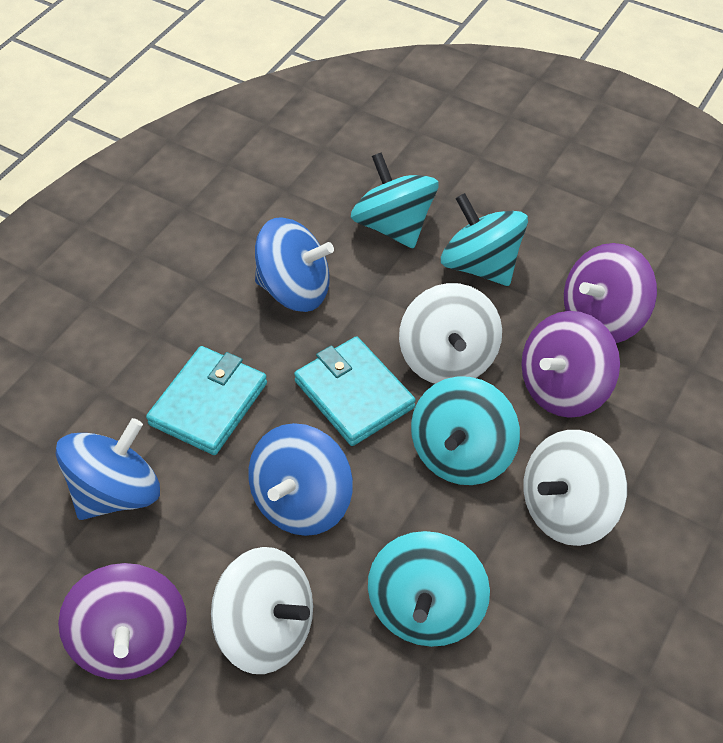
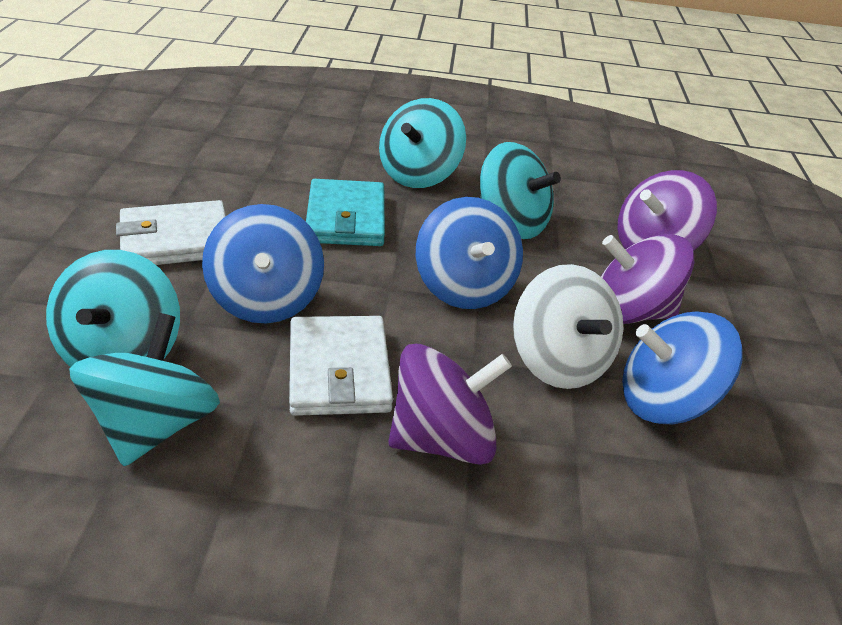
turquoise wallet: 2 -> 1
white spinning top: 3 -> 1
white wallet: 0 -> 2

